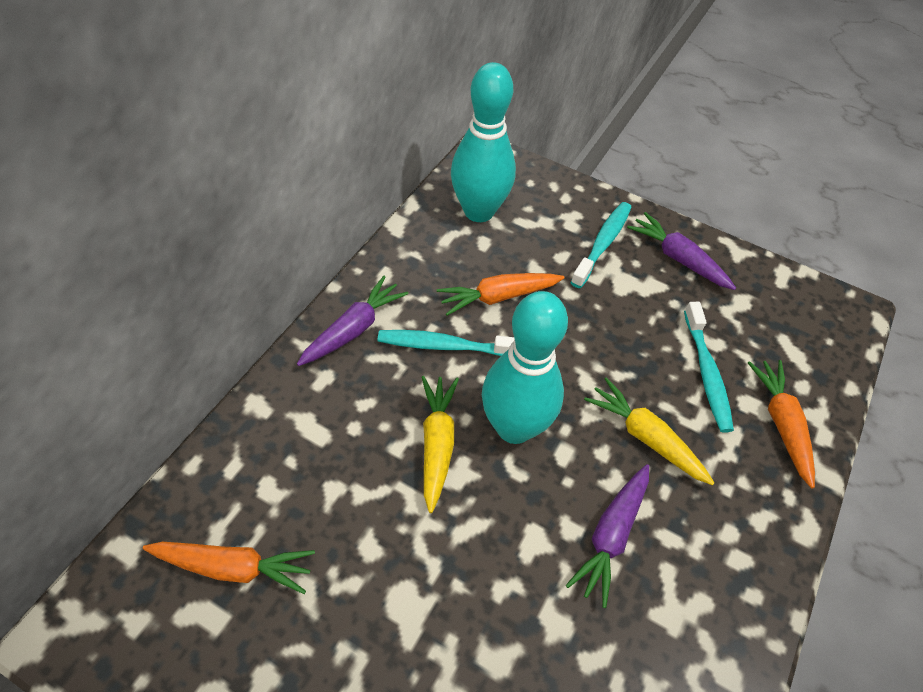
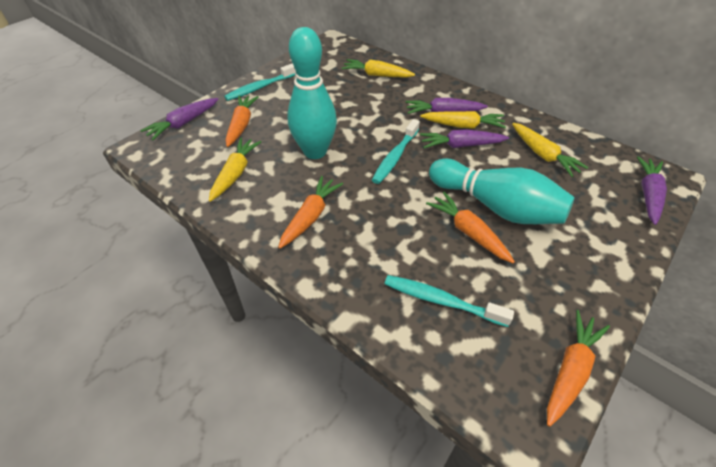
orange carrot: 3 -> 4
purple carrot: 3 -> 4
yellow carrot: 2 -> 4

